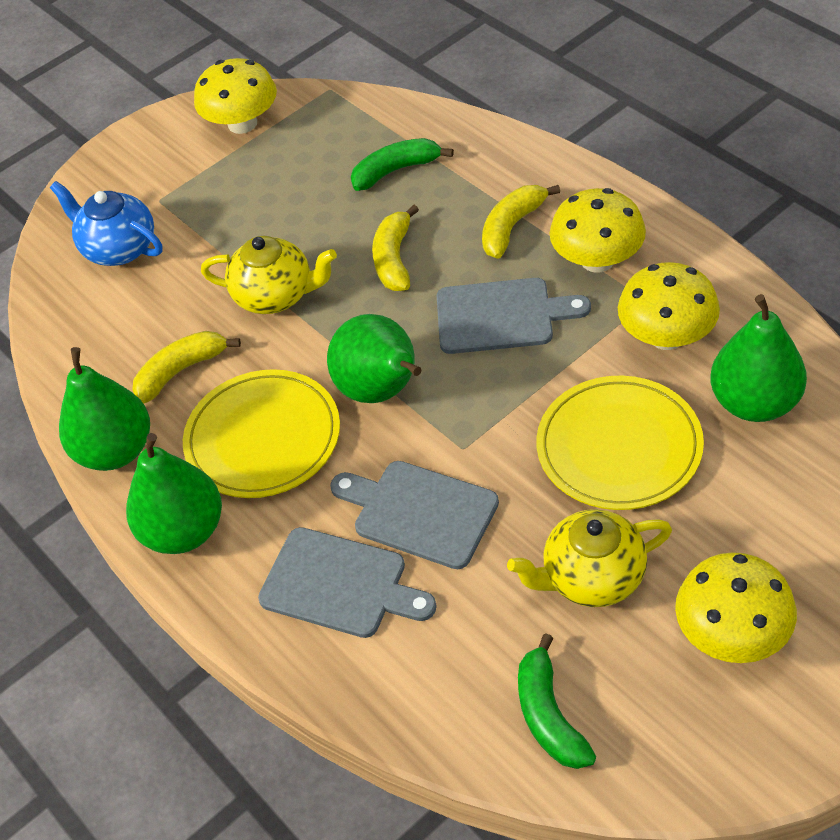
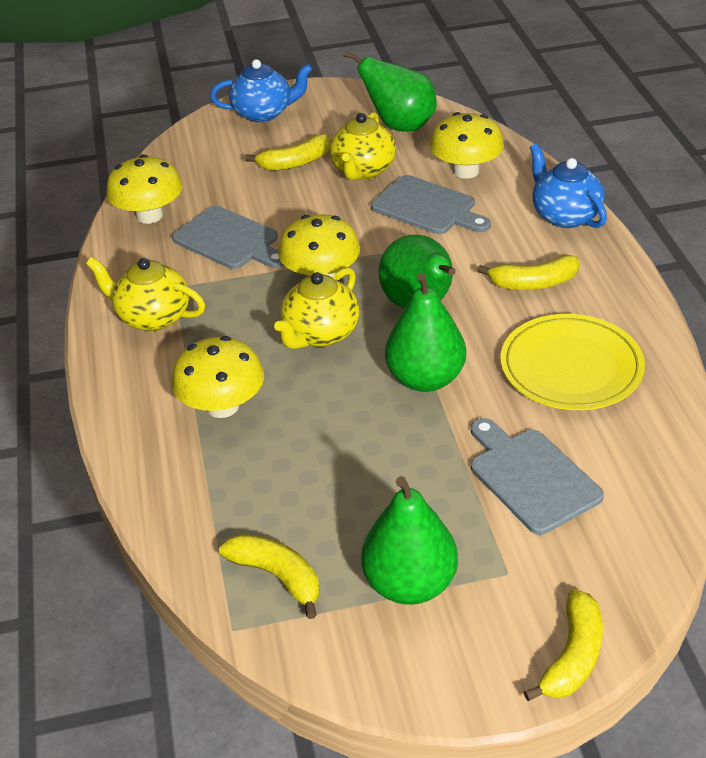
blue teapot: 1 -> 2
green banana: 2 -> 0
yellow banana: 3 -> 4
yellow plate: 2 -> 1
yellow teapot: 2 -> 3

